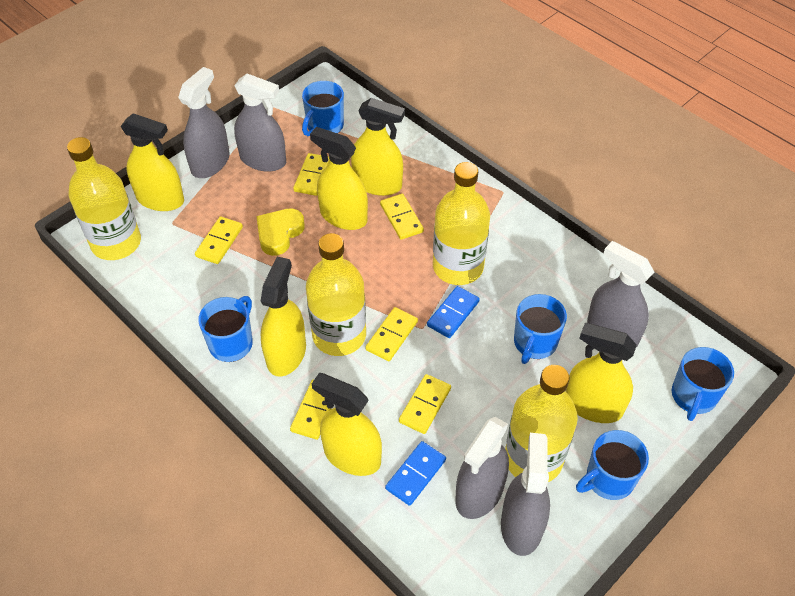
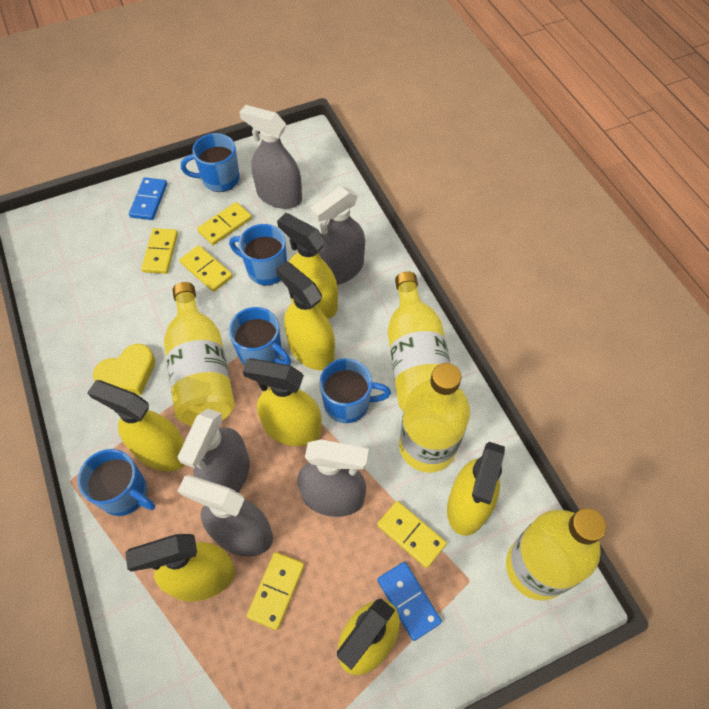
yellow domino: 6 -> 5
yellow spray bottle: 6 -> 7

